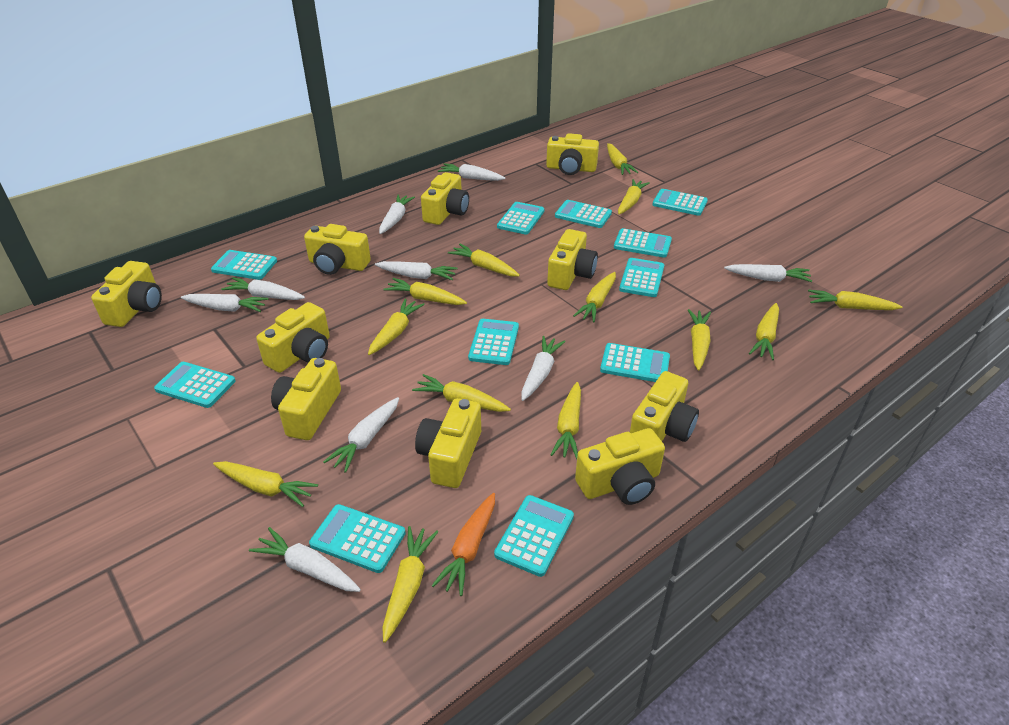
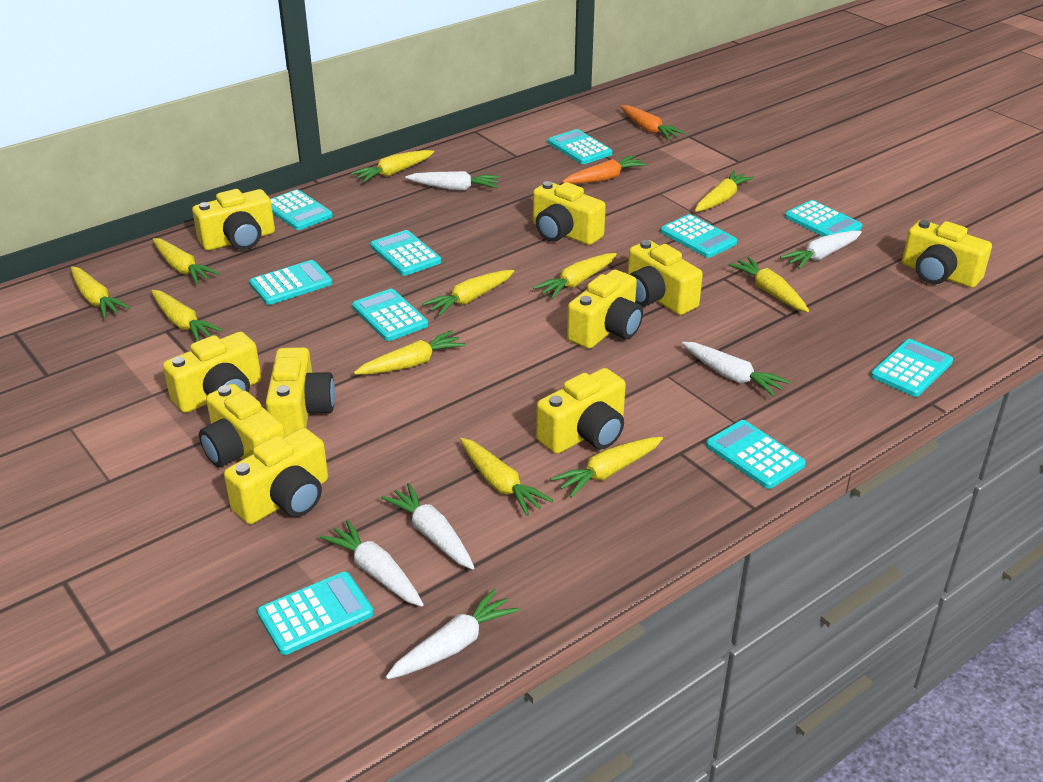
orange carrot: 1 -> 2
turquoise calculator: 11 -> 10
white carrot: 9 -> 6
yellow carrot: 13 -> 11

